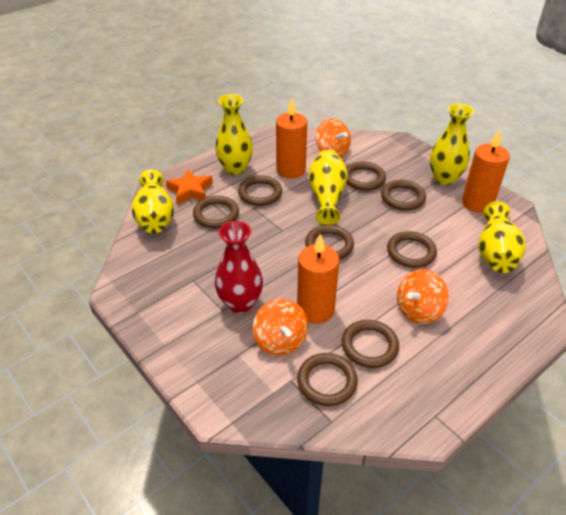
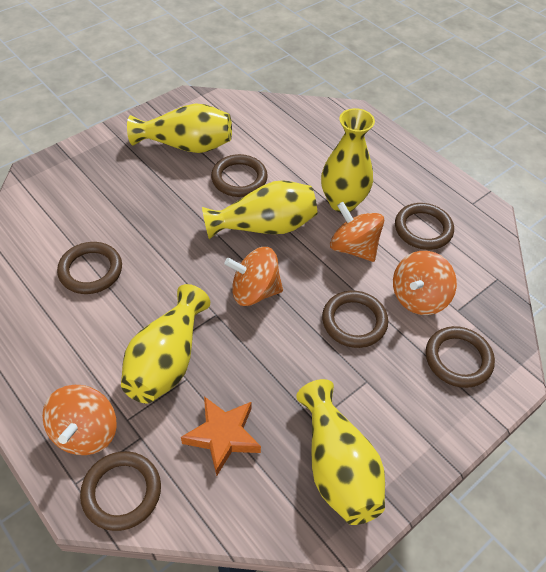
brown ring: 8 -> 6
orange candle: 3 -> 0
orange spinning top: 3 -> 4
red vase: 1 -> 0

